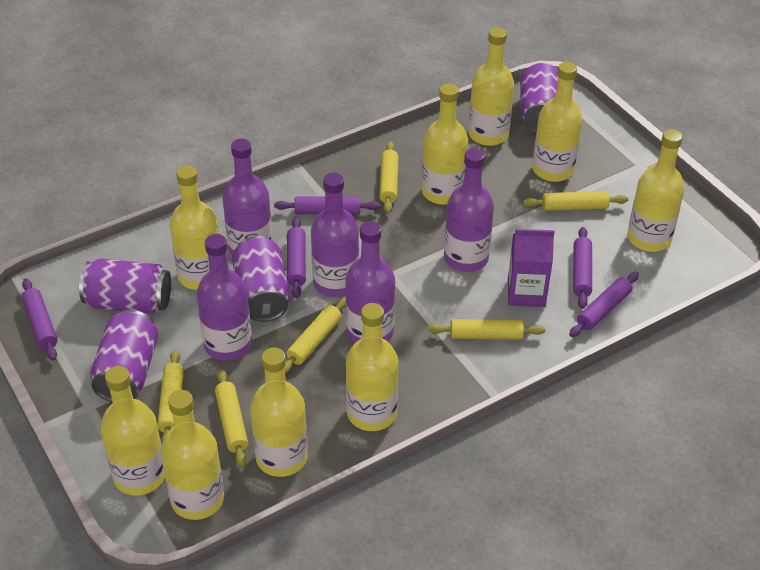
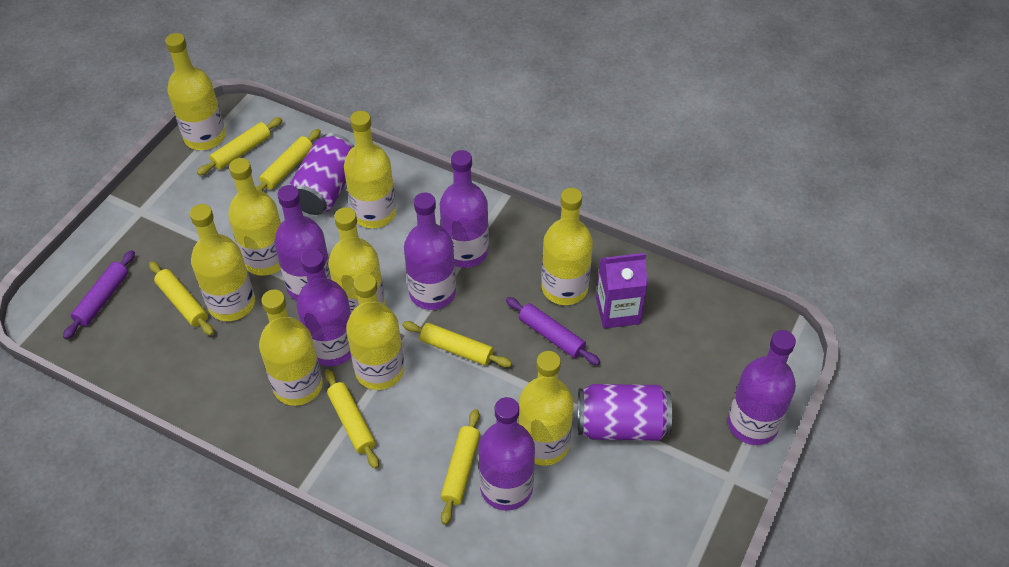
purple bottle: 5 -> 6
purple can: 4 -> 2
purple rolling pin: 5 -> 2

